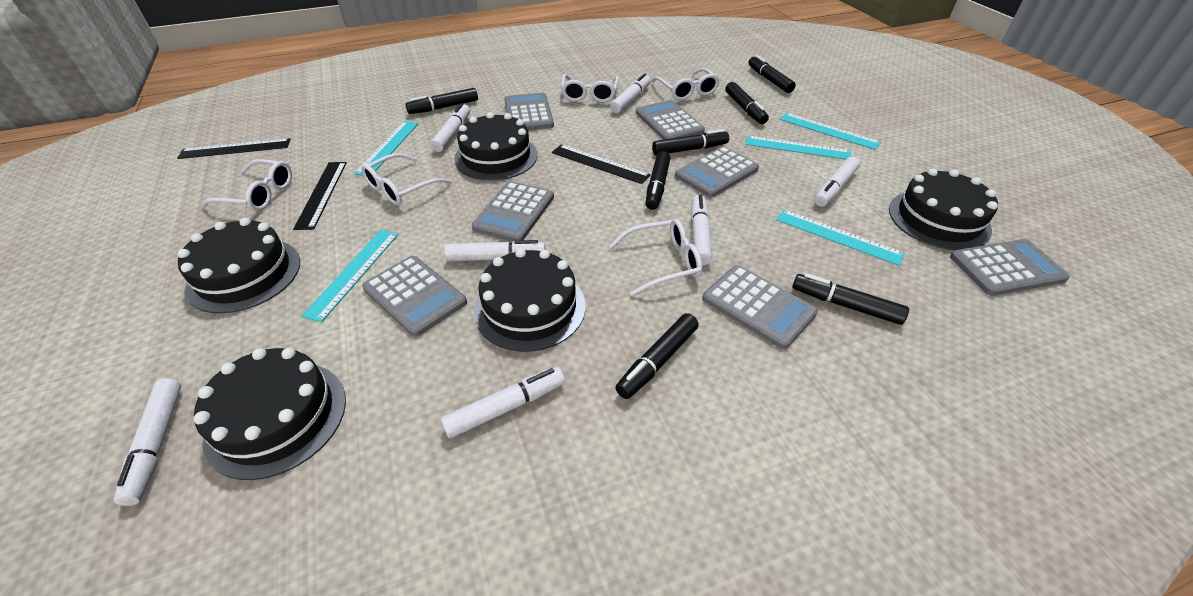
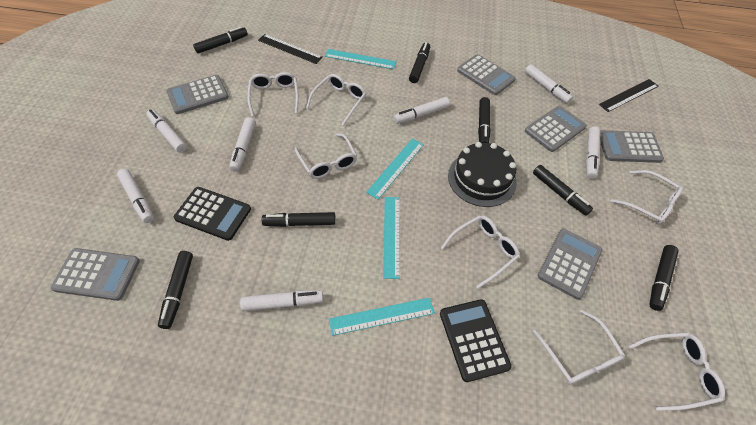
black cake: 5 -> 1
black calculator: 0 -> 2
black ruler: 3 -> 2
grey calculator: 7 -> 6
turquoise ruler: 5 -> 4
white glasses: 5 -> 7

